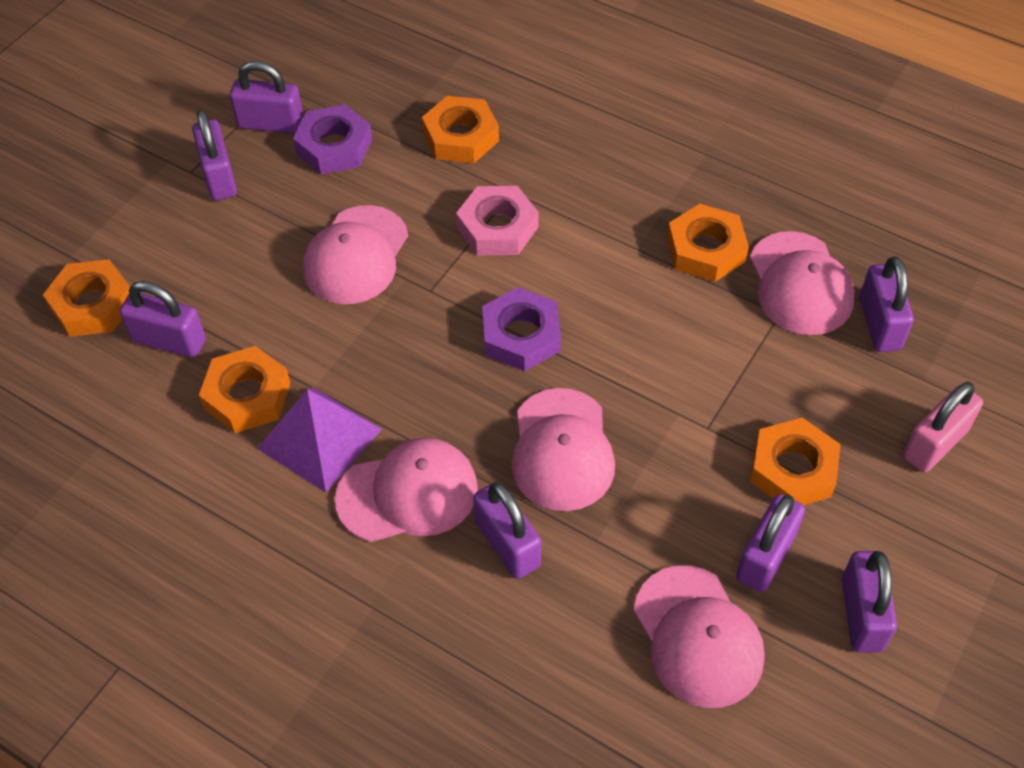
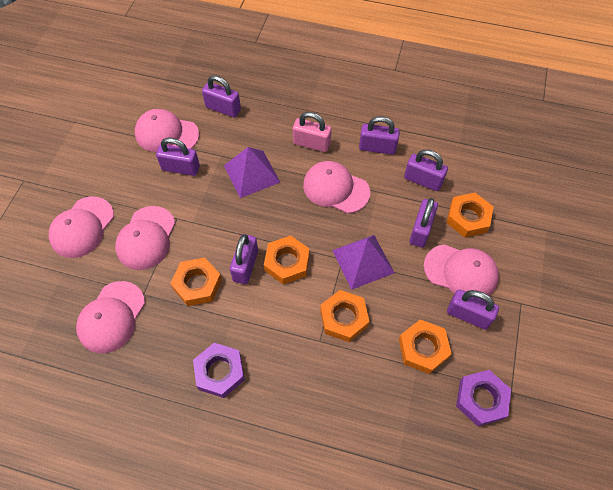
pink cap: 5 -> 6
pink nut: 1 -> 0
purple pyramid: 1 -> 2

